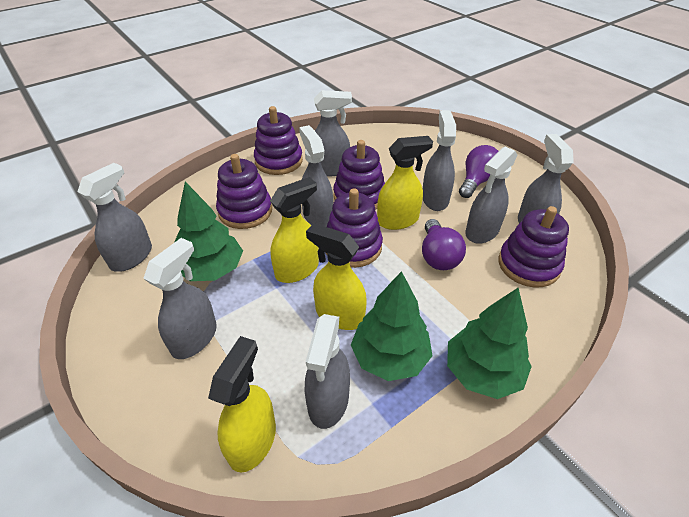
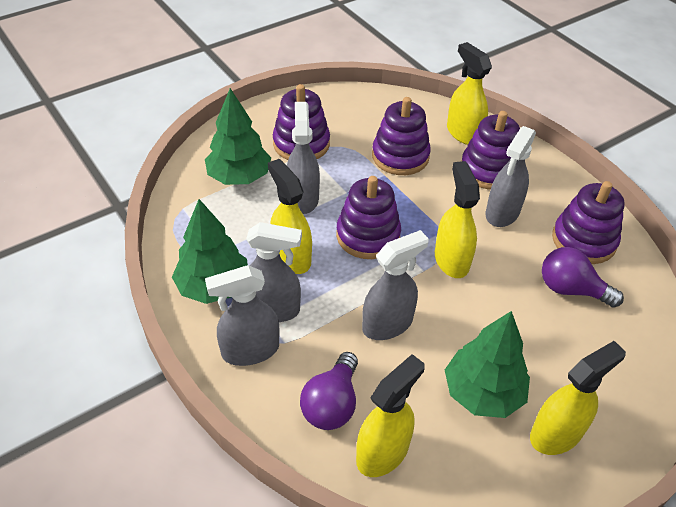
grey spray bottle: 8 -> 5
yellow spray bottle: 4 -> 5

